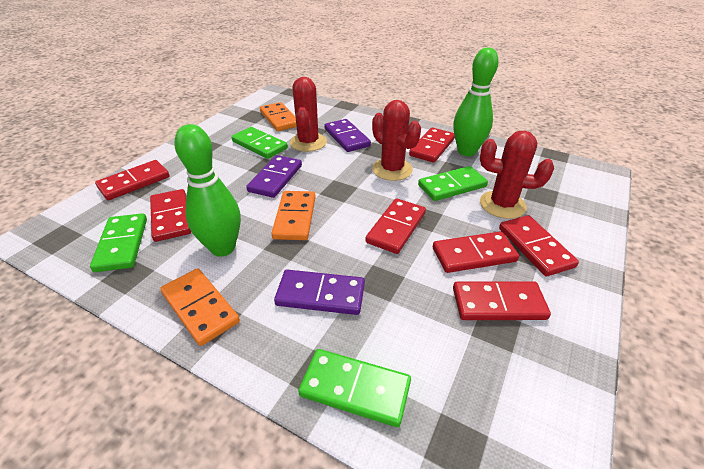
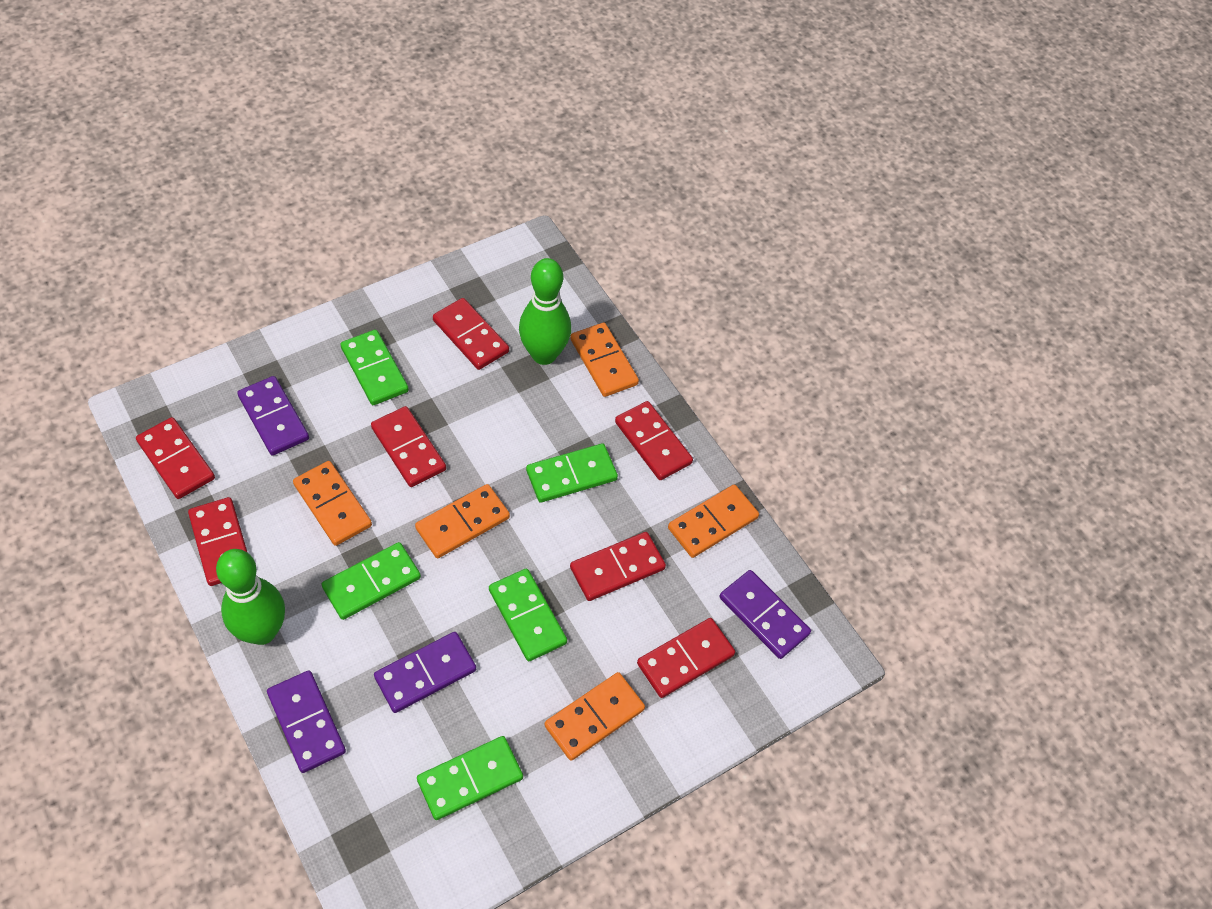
green domino: 4 -> 5
orange domino: 3 -> 5
purple domino: 3 -> 4
red cactus: 3 -> 0

